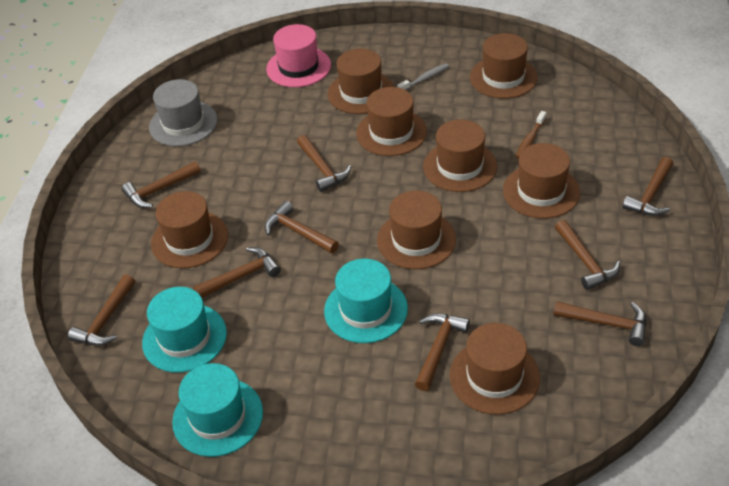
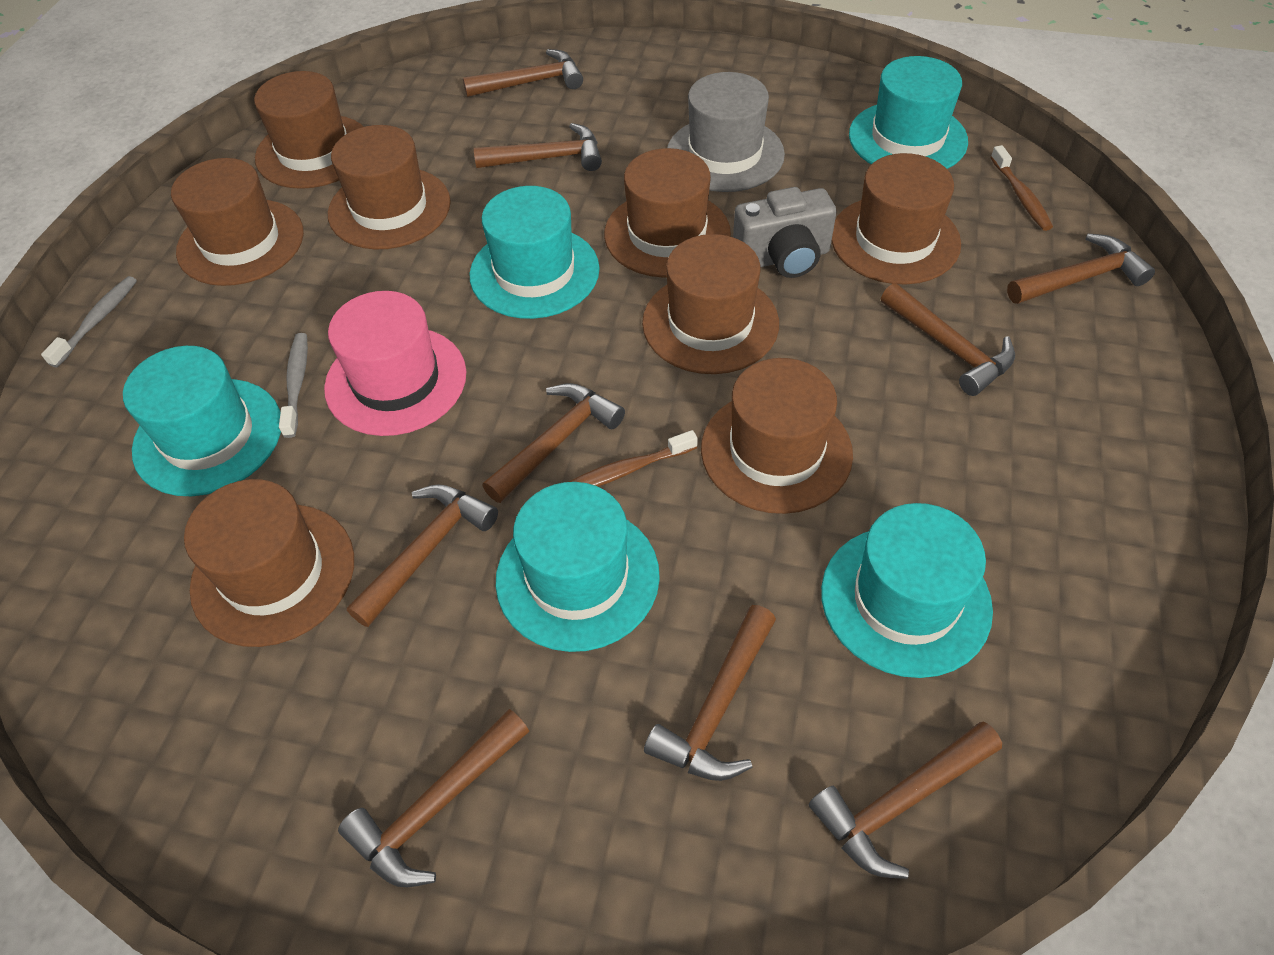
brown toothbrush: 1 -> 2
grey camera: 0 -> 1
grey toothbrush: 1 -> 2
turquoise hat: 3 -> 5

